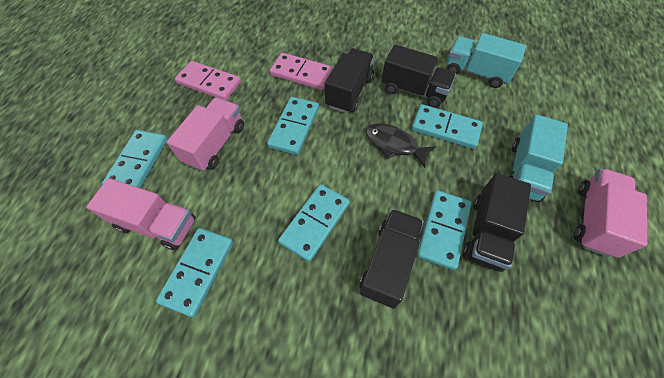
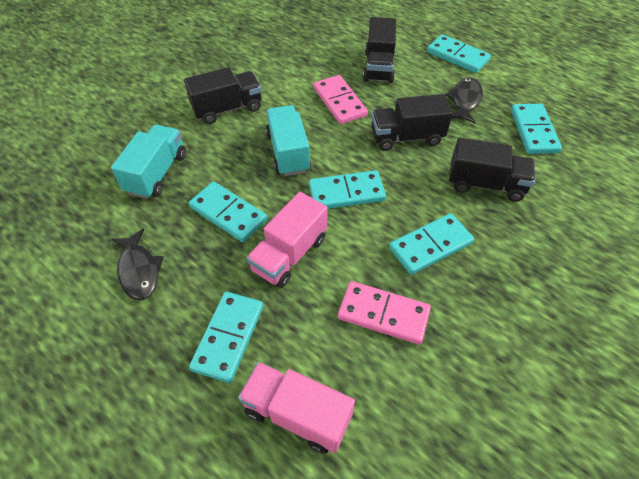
black fish: 1 -> 2
pink truck: 3 -> 2

